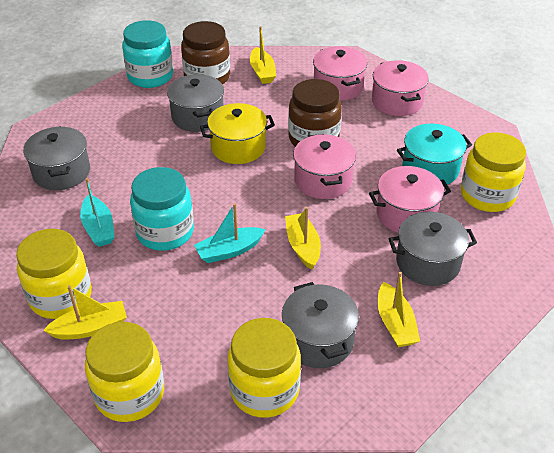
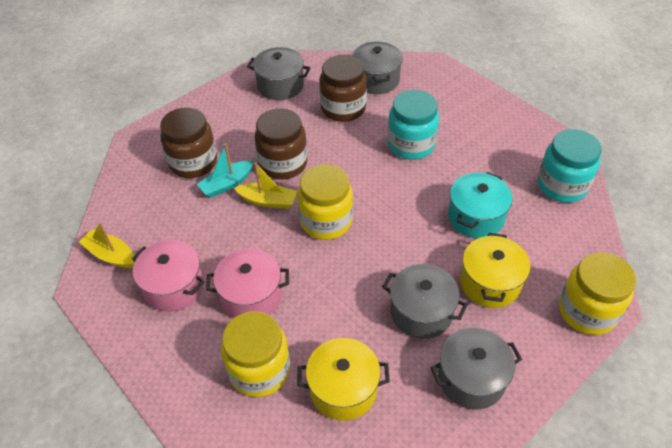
brown jar: 2 -> 3
pink pot: 4 -> 2
turquoise boat: 2 -> 1
yellow boat: 4 -> 2
yellow jar: 4 -> 3
yellow pot: 1 -> 2

